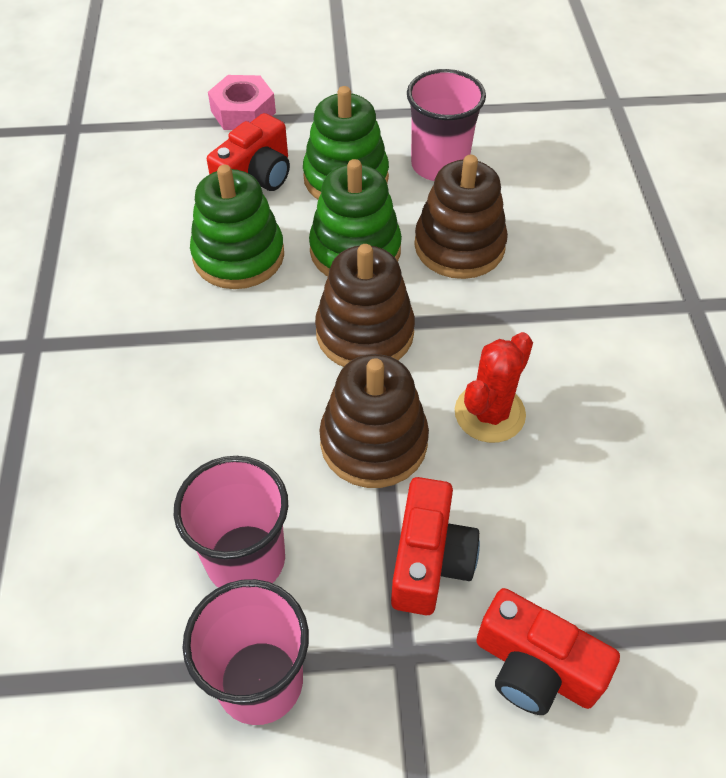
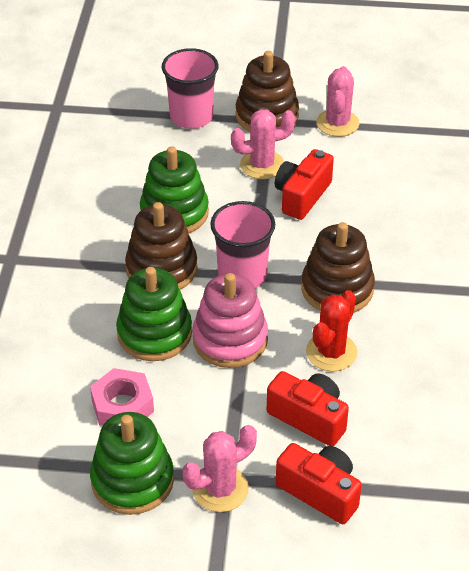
pink cactus: 0 -> 3
pink cup: 3 -> 2
pink stacking toy: 0 -> 1

